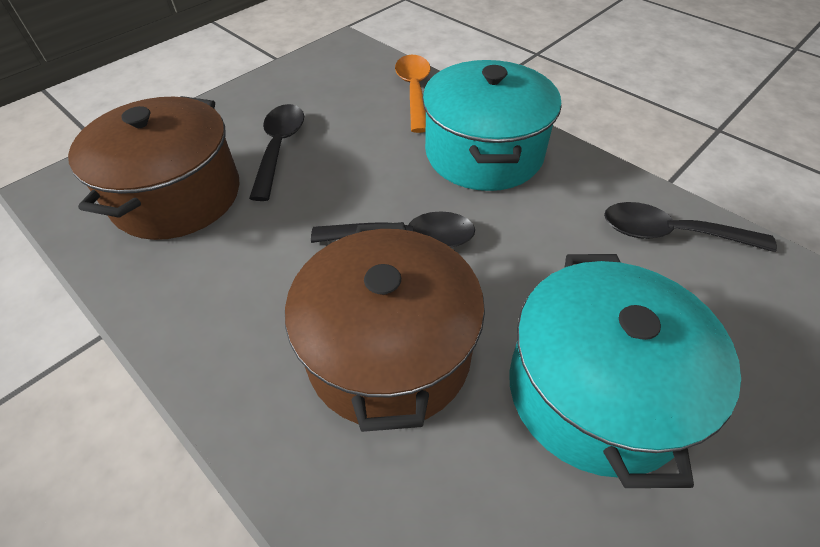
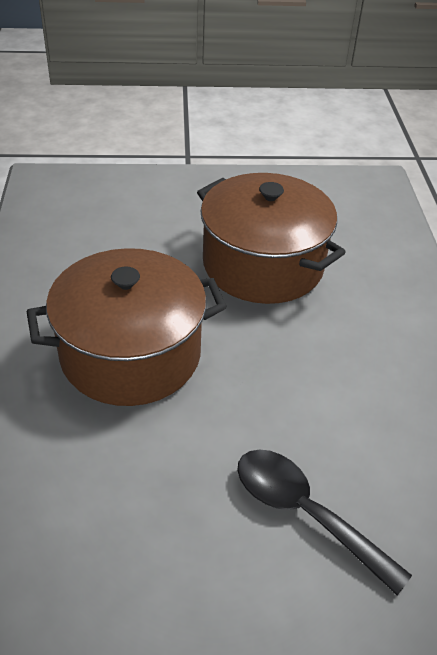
black spoon: 3 -> 1
orange spoon: 1 -> 0
turquoise pot: 2 -> 0

